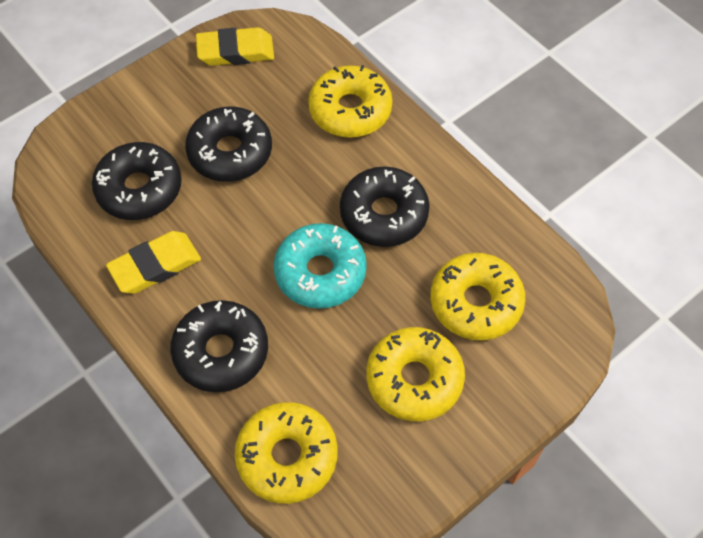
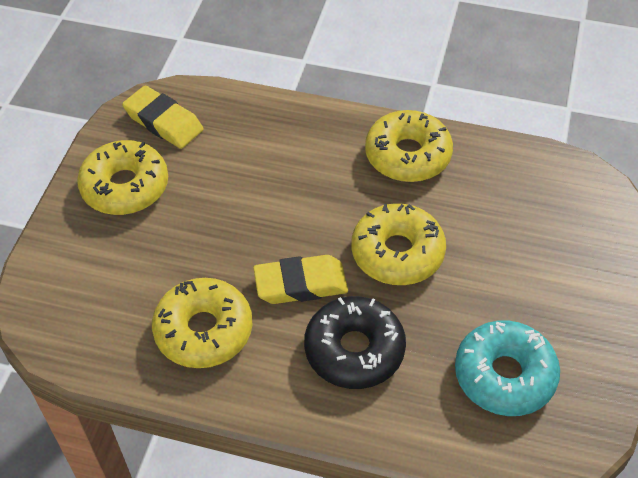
black donut: 4 -> 1

